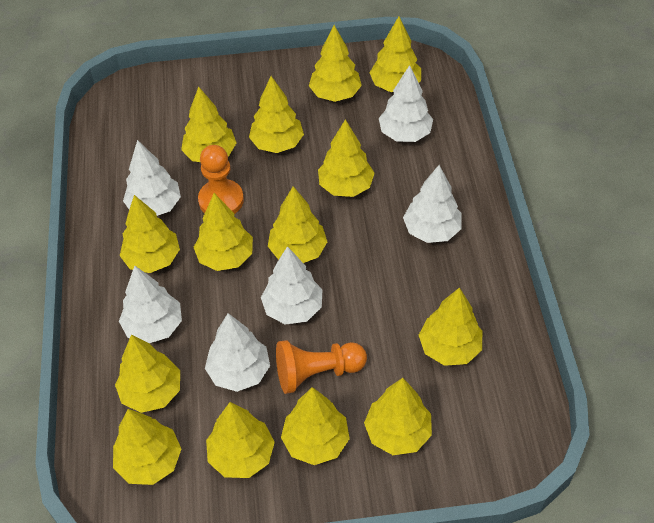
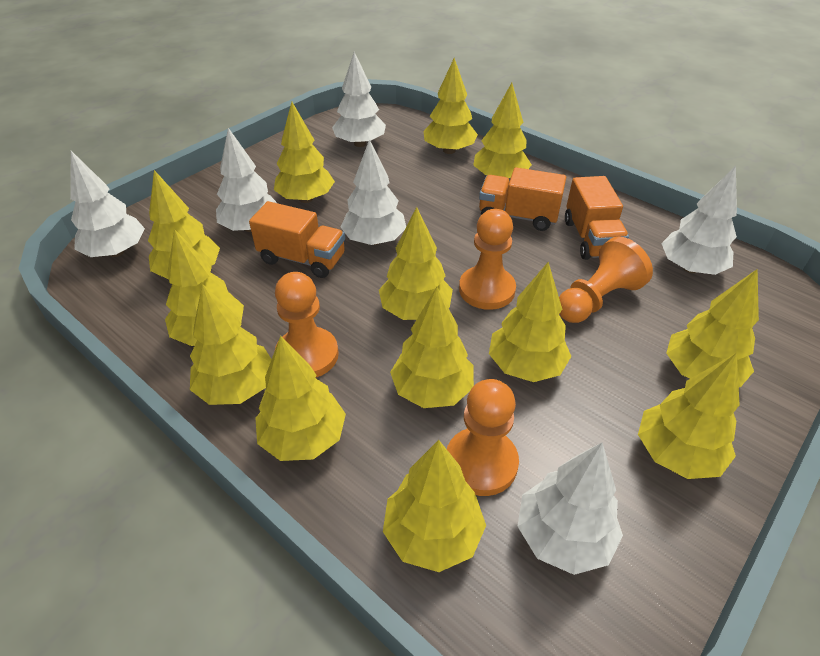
orange pawn: 2 -> 4
orange truck: 0 -> 3
yellow tree: 14 -> 13

